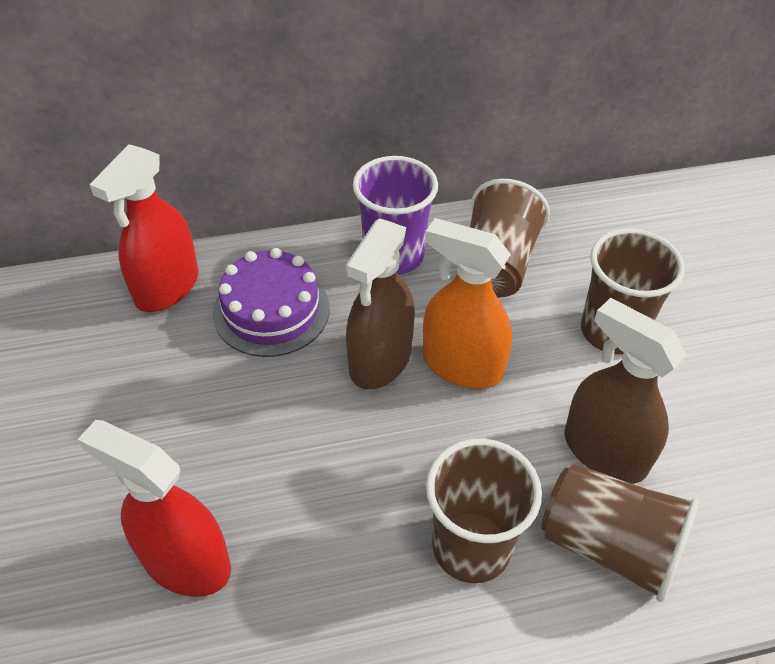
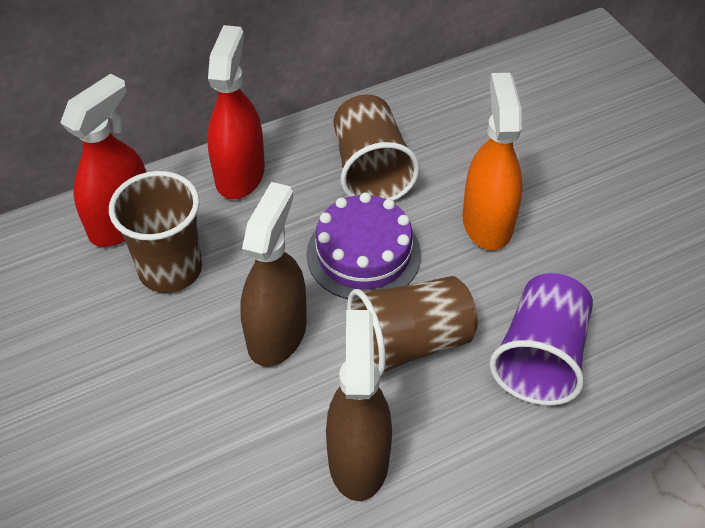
brown cup: 4 -> 3

